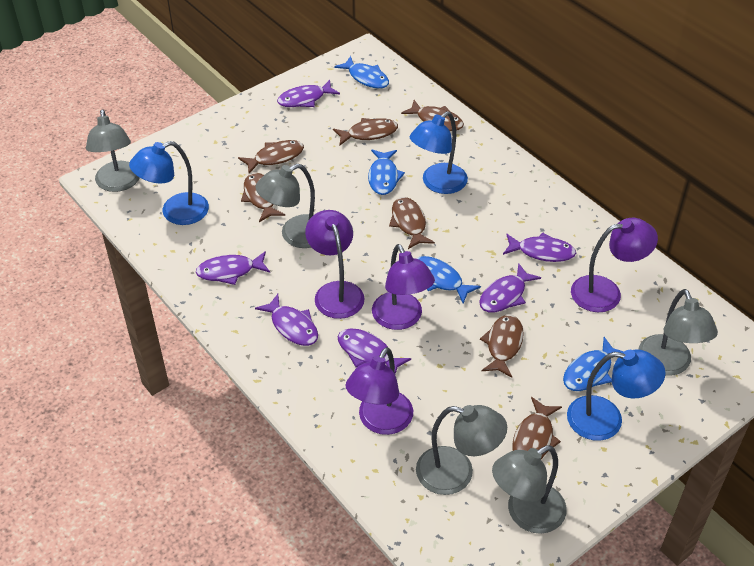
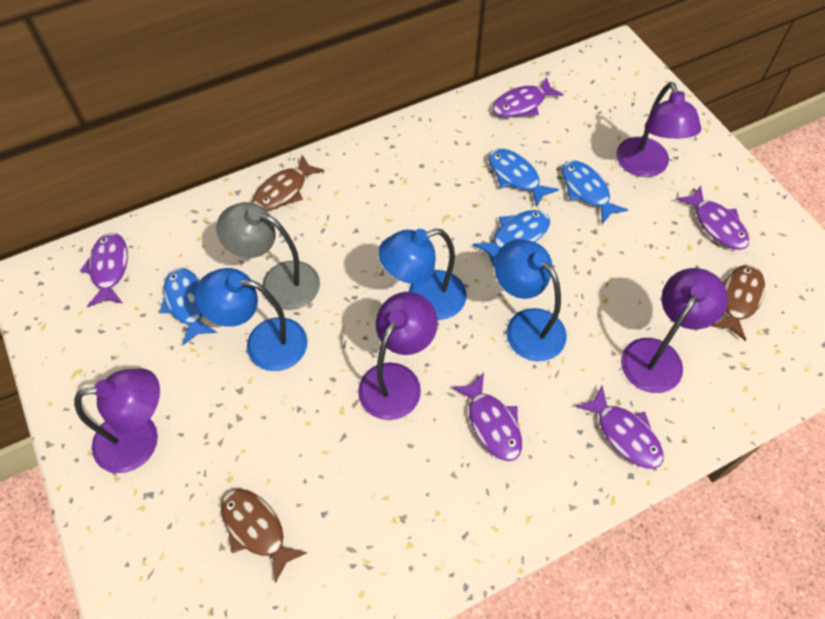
brown fish: 7 -> 3
grey lamp: 5 -> 1
purple fish: 6 -> 5

